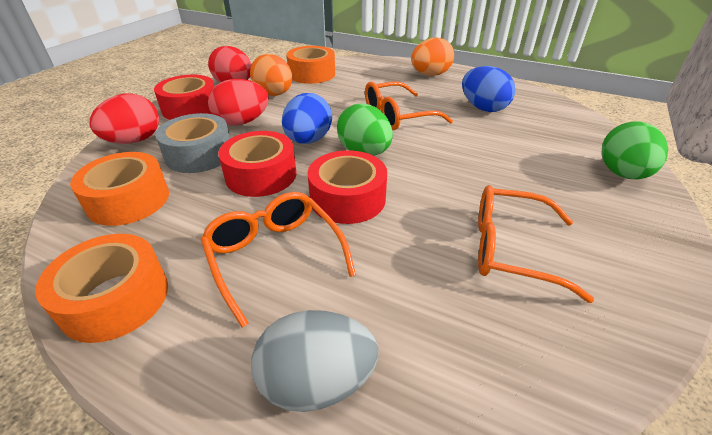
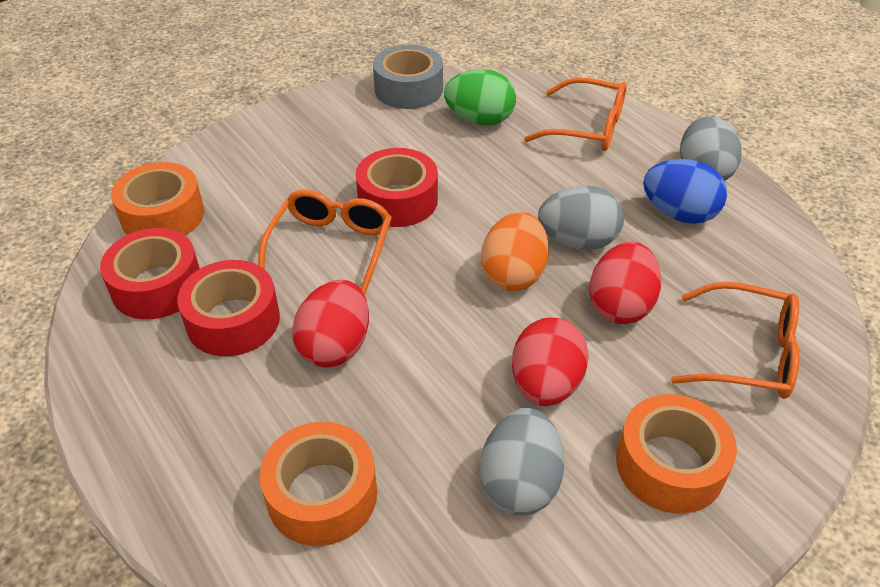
blue egg: 2 -> 1
green egg: 2 -> 1
grey egg: 1 -> 3
orange egg: 2 -> 1

